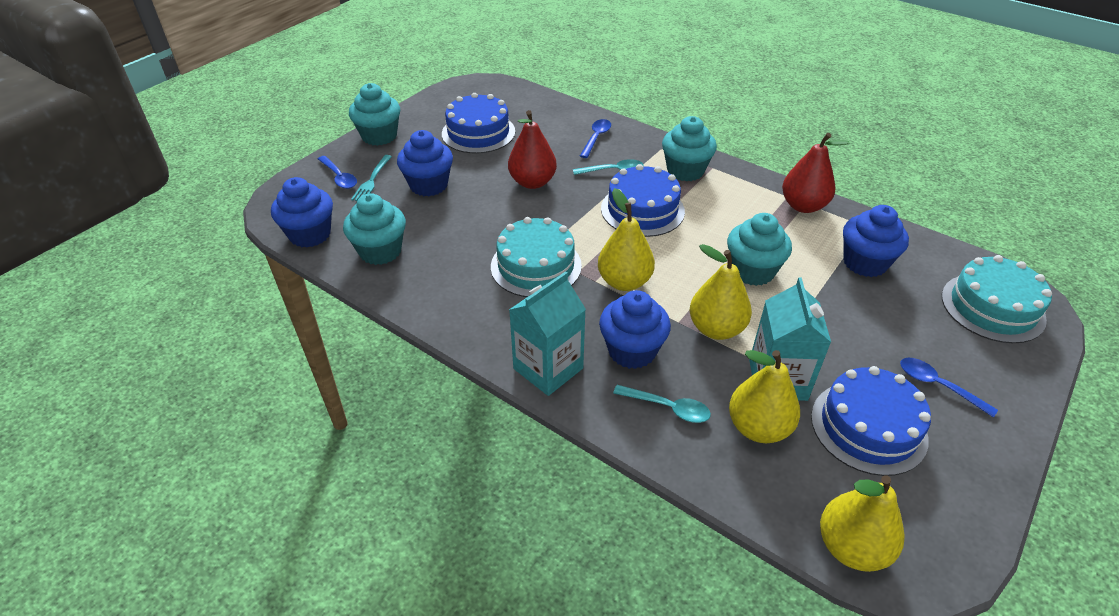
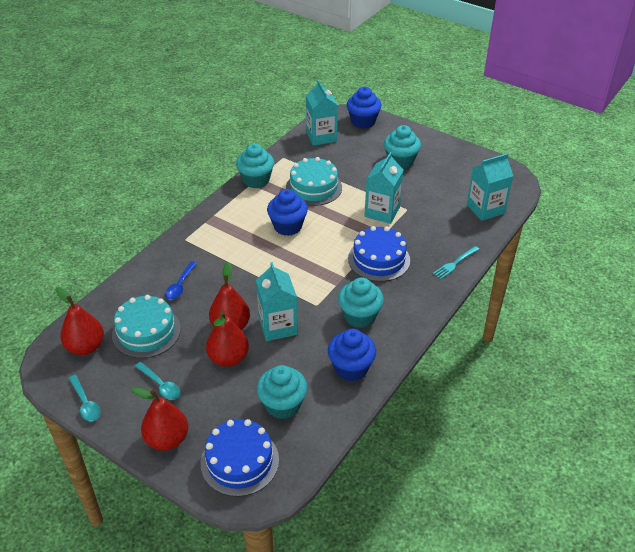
blue cake: 3 -> 2
blue cupcake: 4 -> 3
blue spoon: 3 -> 1
red pear: 2 -> 4
turquoise carton: 2 -> 4
yellow pear: 4 -> 0

